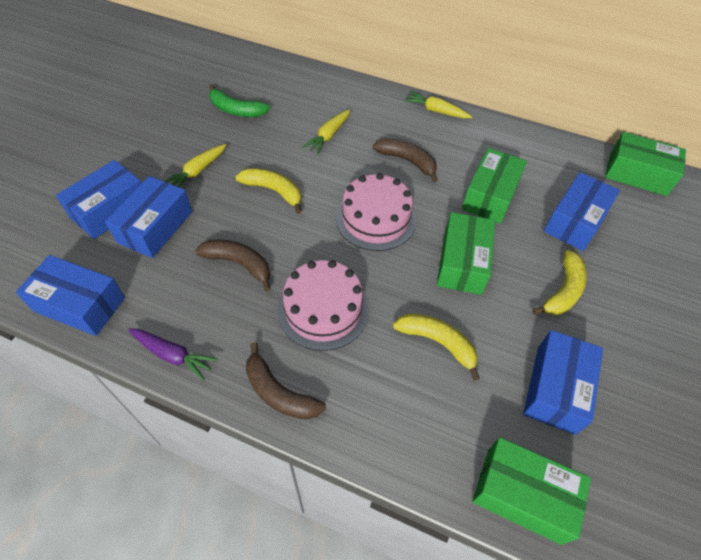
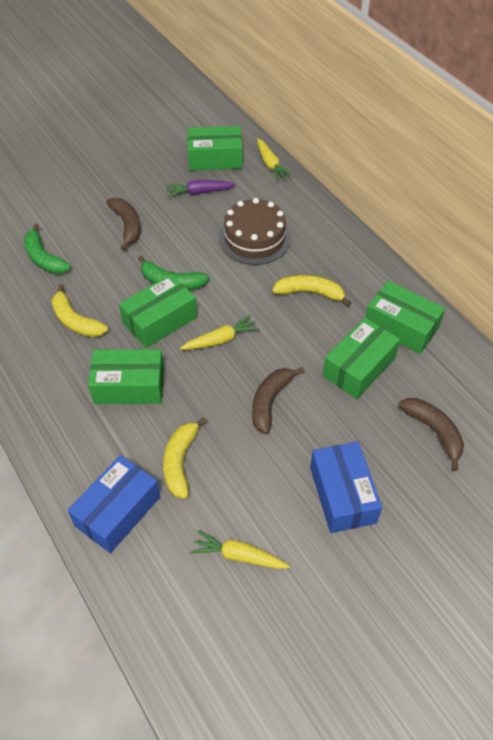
blue box: 5 -> 2
brown cake: 0 -> 1
green banana: 1 -> 2
green box: 4 -> 5
pink cake: 2 -> 0

